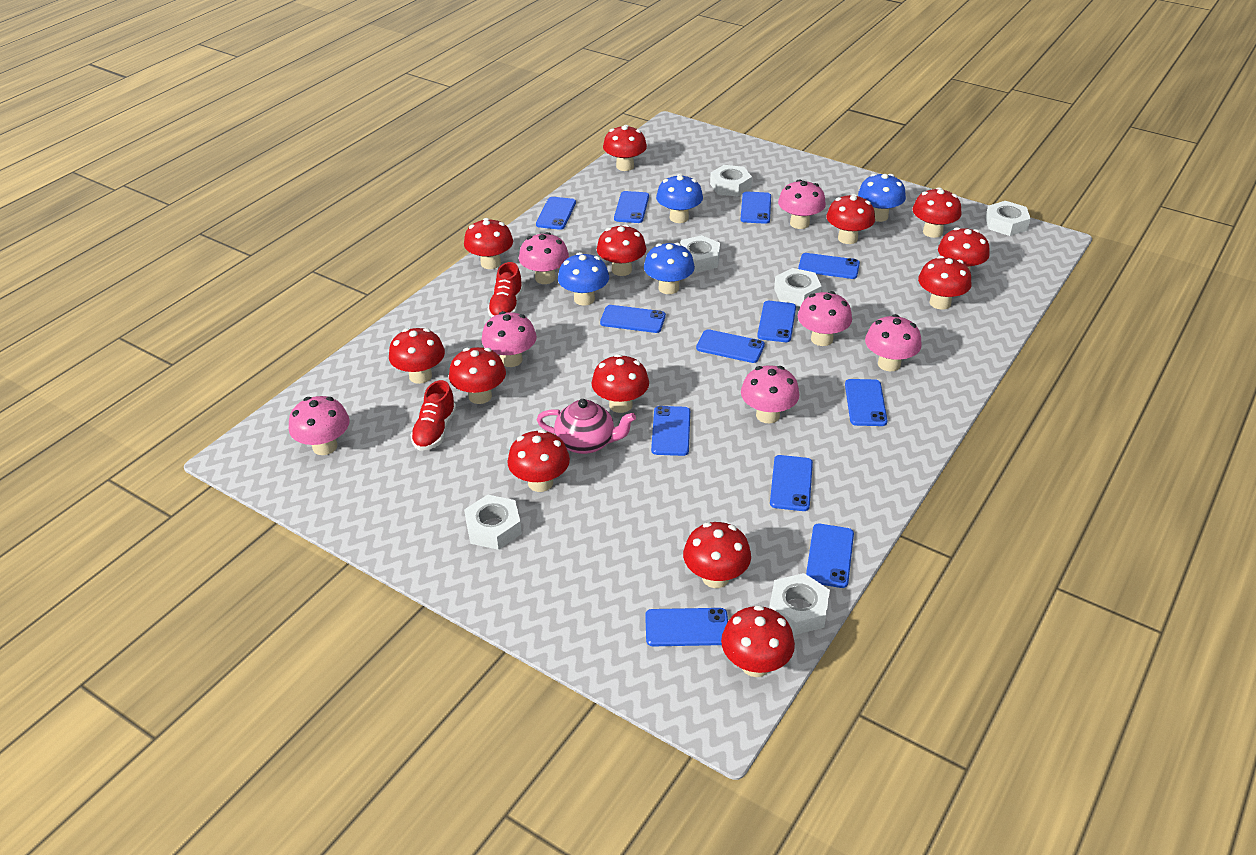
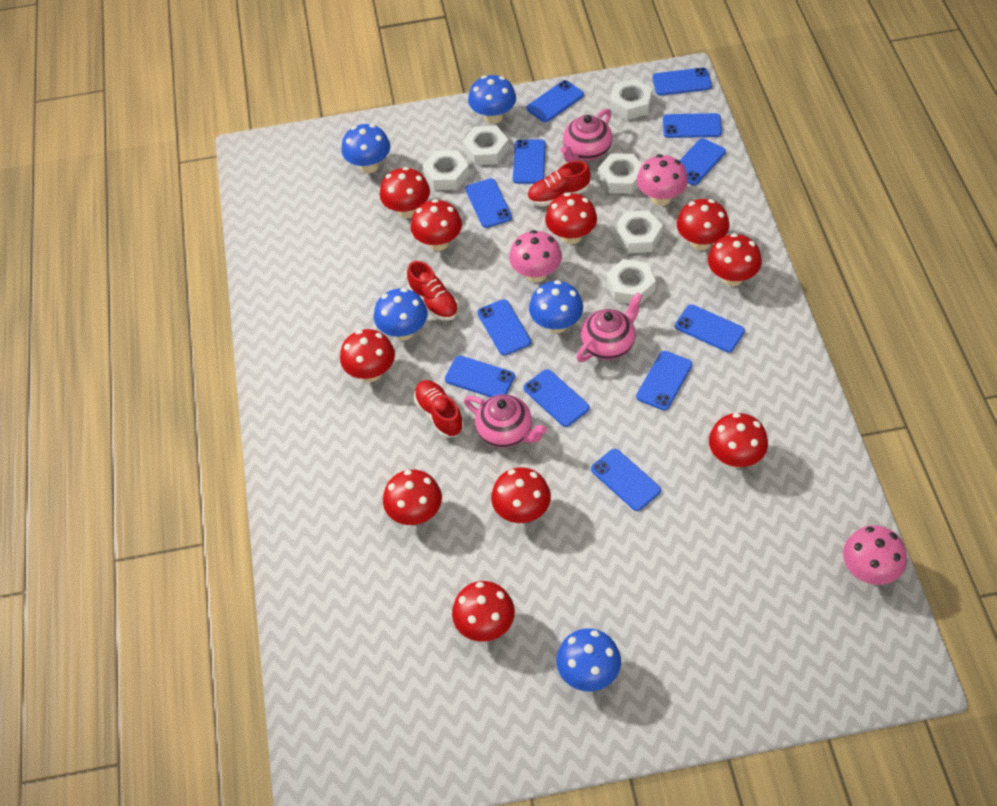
blue mushroom: 4 -> 5
pink mushroom: 7 -> 3
pink teapot: 1 -> 3
red mushroom: 13 -> 10
red shoe: 2 -> 3

